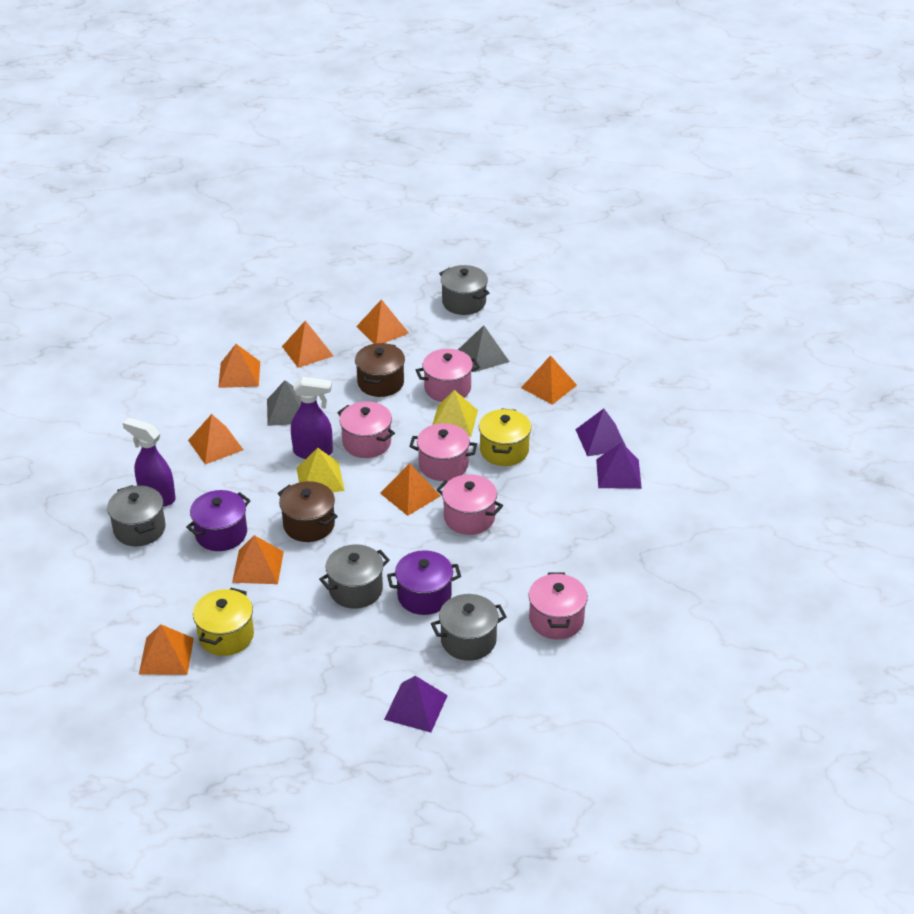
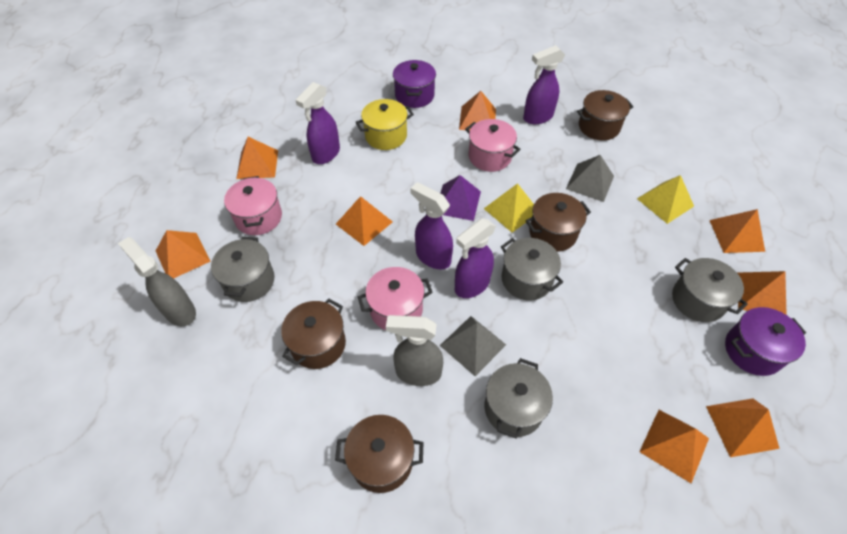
brown pot: 2 -> 4
grey spray bottle: 0 -> 2
pink pot: 5 -> 3
purple pyramid: 3 -> 1
purple spray bottle: 2 -> 4
yellow pot: 2 -> 1

